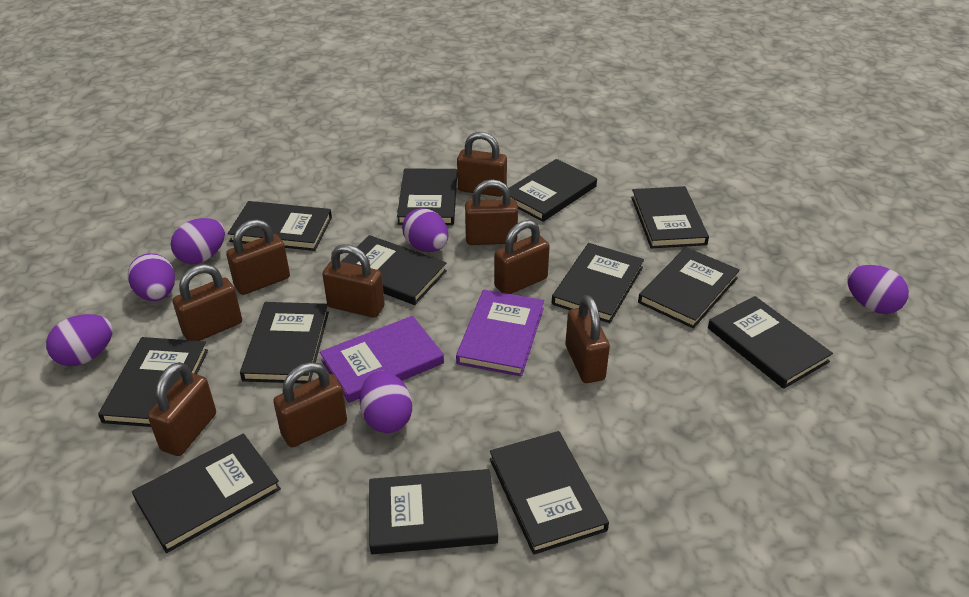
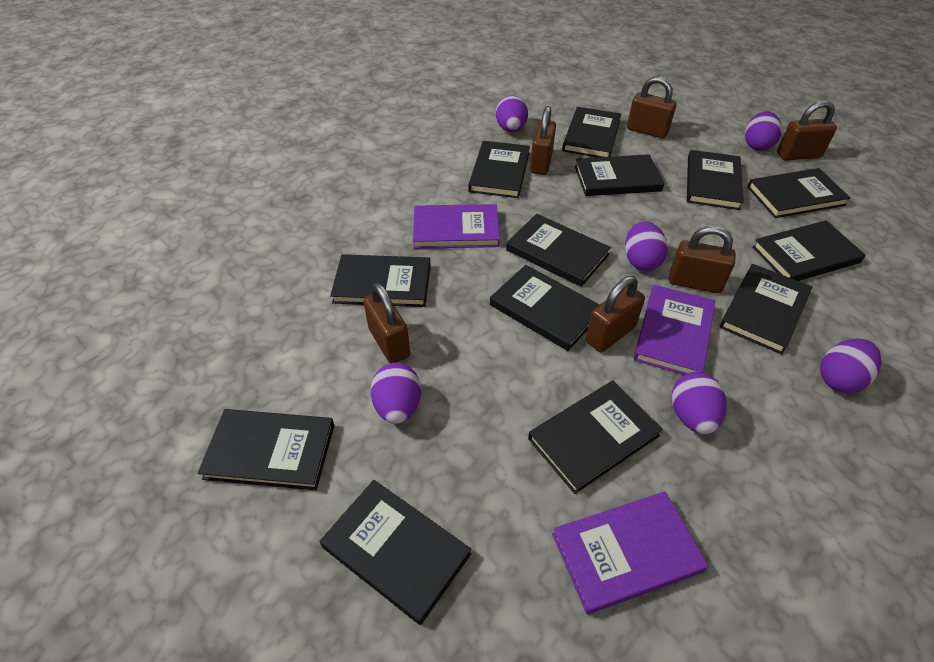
brown padlock: 9 -> 6
purple book: 2 -> 3

